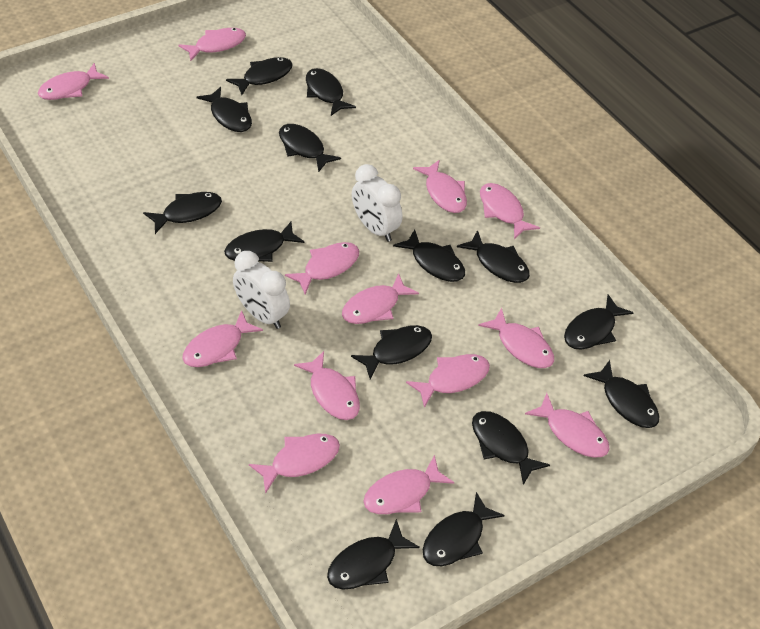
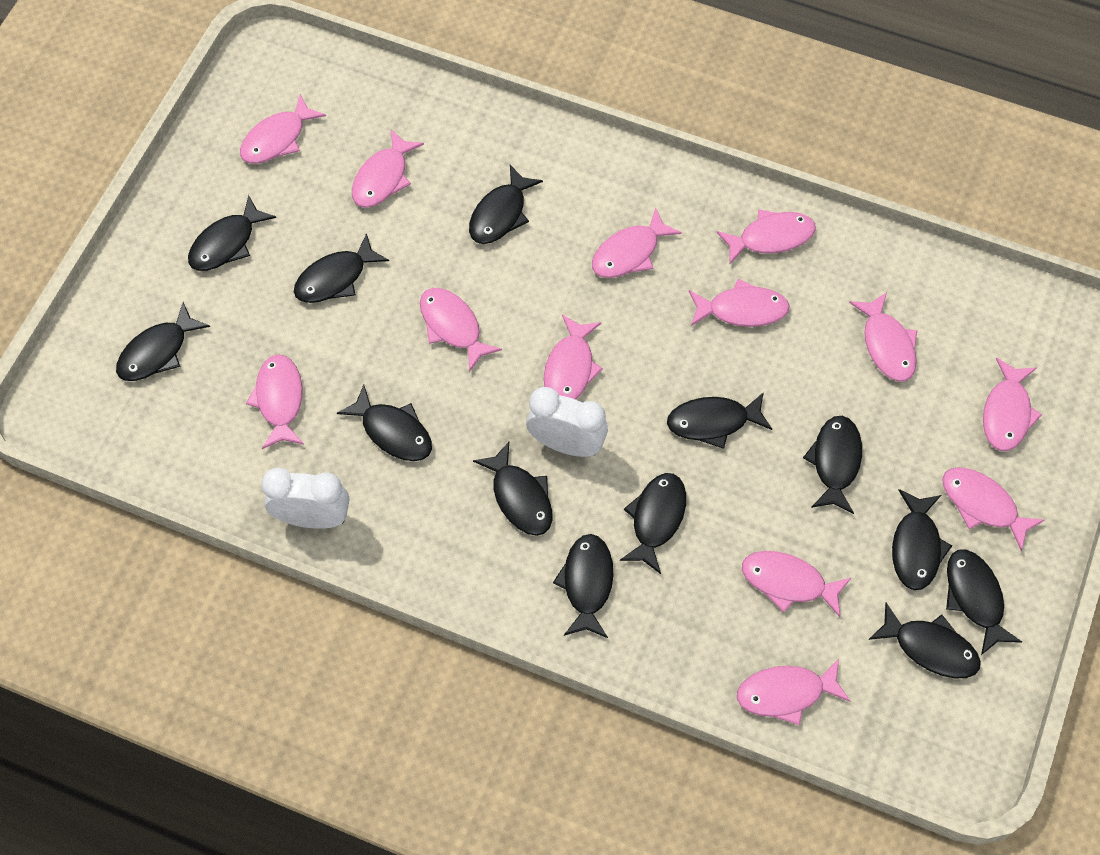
black fish: 14 -> 13

